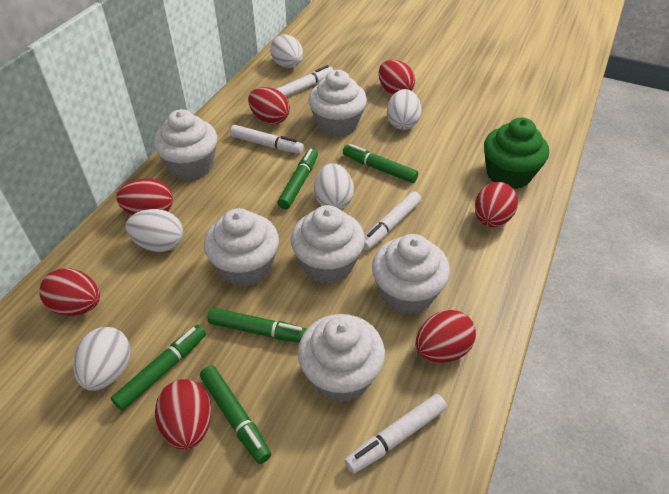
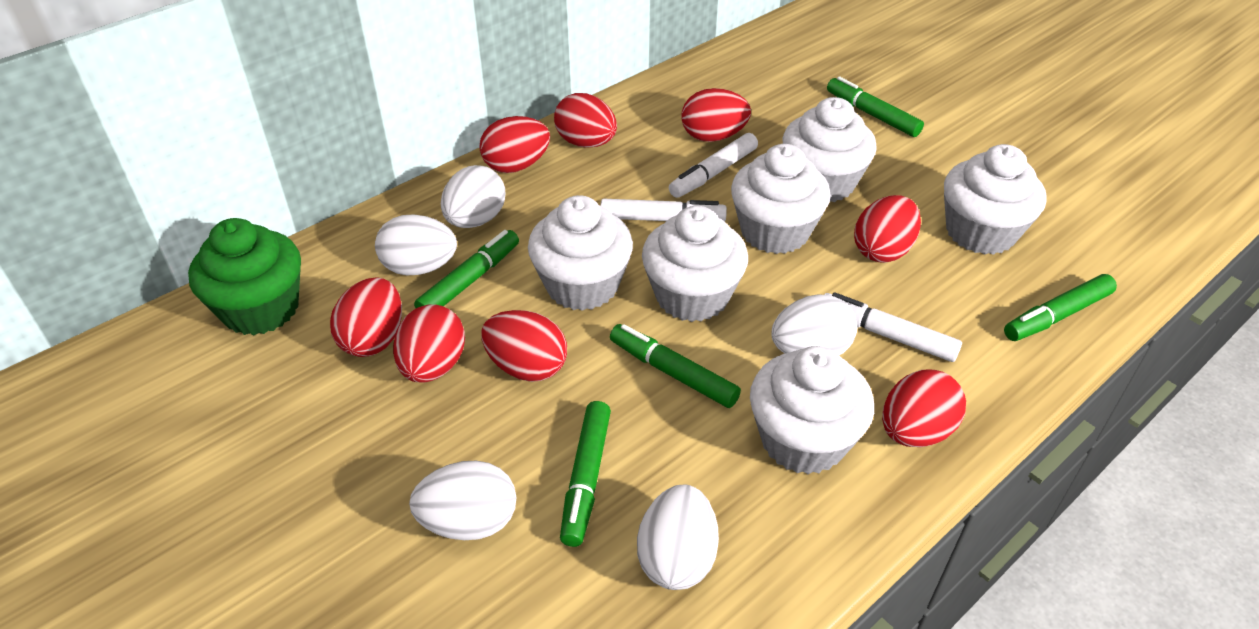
red egg: 7 -> 8
white marker: 4 -> 3

